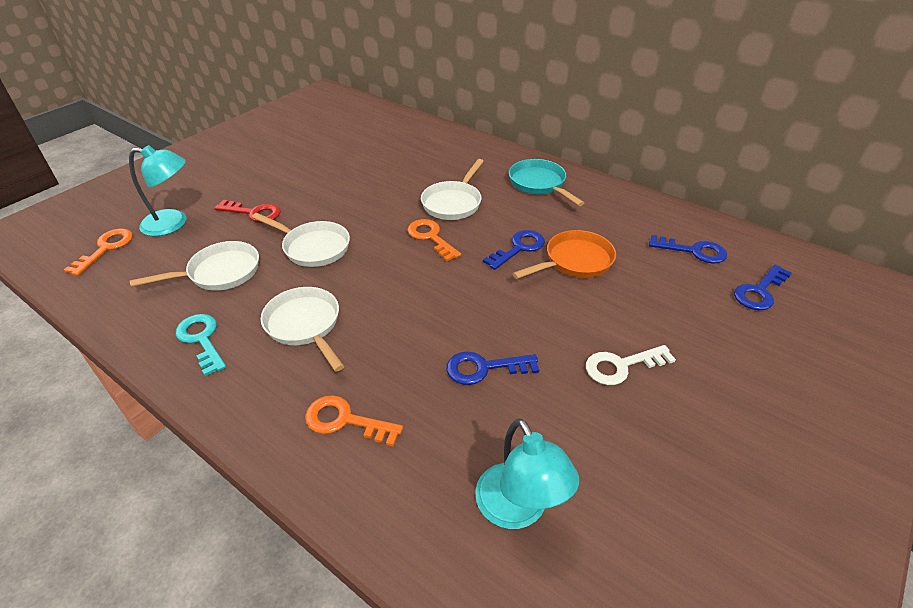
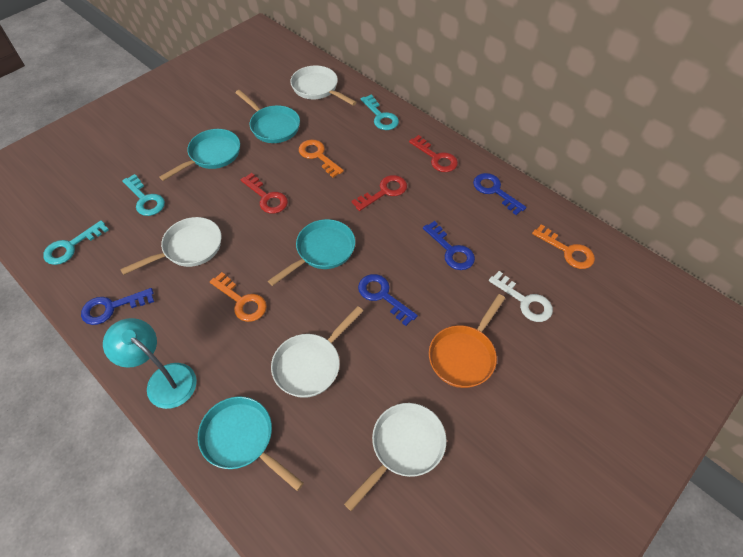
red key: 1 -> 3
turquoise key: 1 -> 3
turquoise lamp: 2 -> 1
turquoise pan: 1 -> 4

